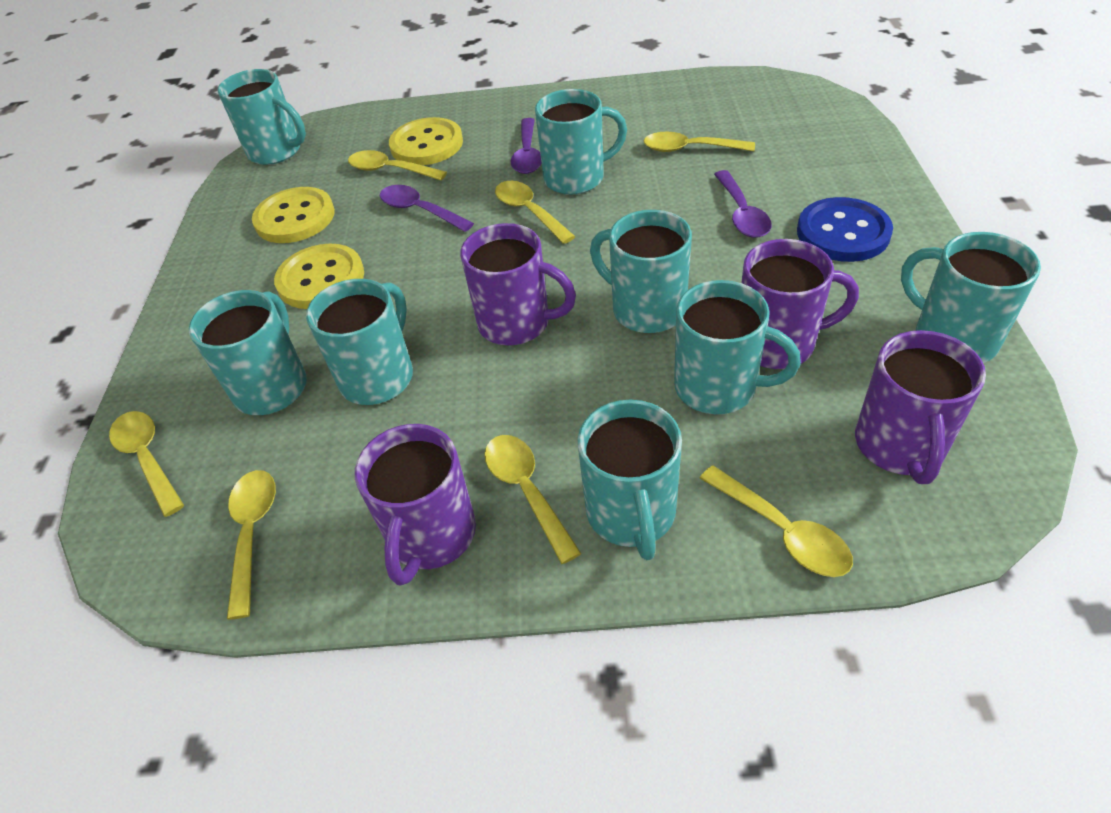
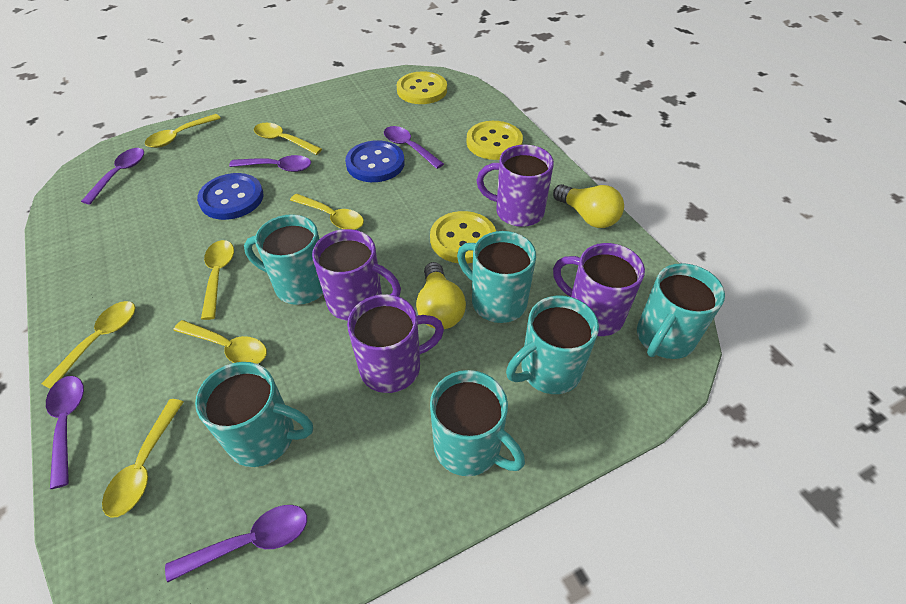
blue button: 1 -> 2
purple spoon: 3 -> 5
turquoise mug: 8 -> 6
yellow light bulb: 0 -> 2

